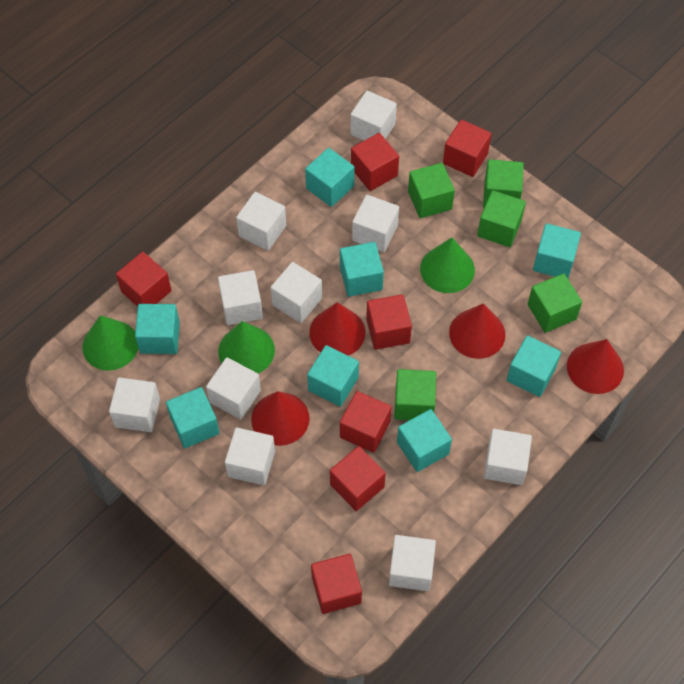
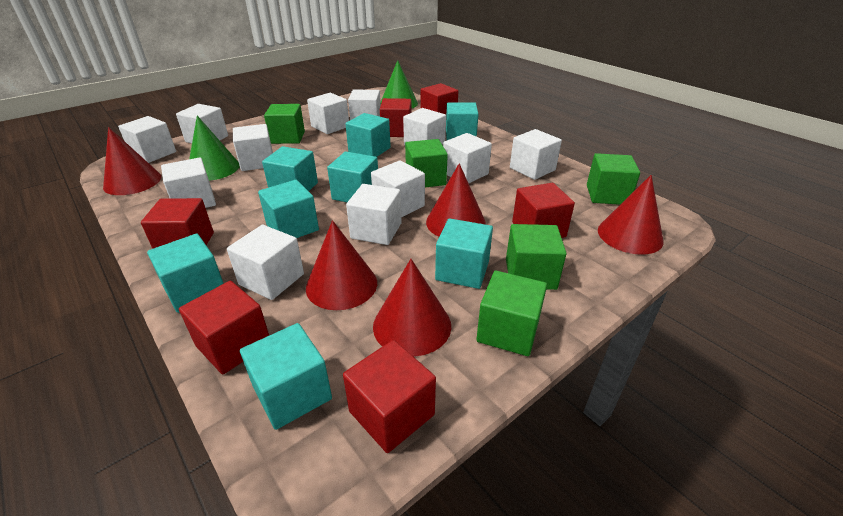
green cone: 3 -> 2
red cone: 4 -> 5
red cube: 7 -> 6
white cube: 10 -> 12

